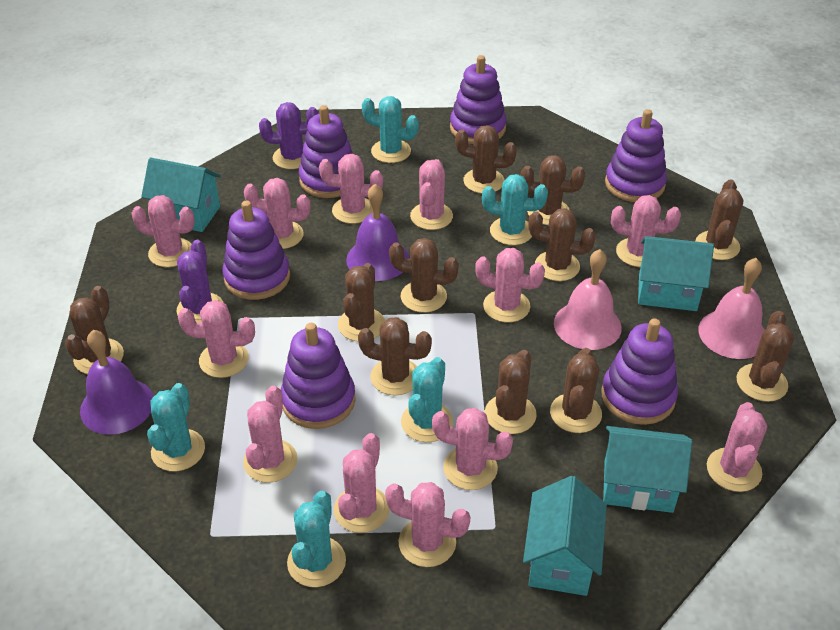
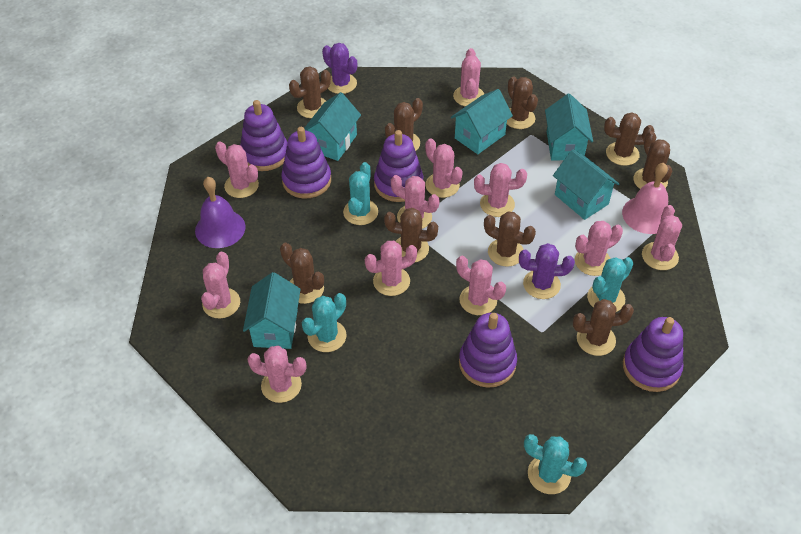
brown cactus: 11 -> 9
pink bell: 2 -> 1
pink cactus: 12 -> 11
purple bell: 2 -> 1
purple stacking toy: 6 -> 5
turquoise cactus: 5 -> 4
turquoise house: 4 -> 5

